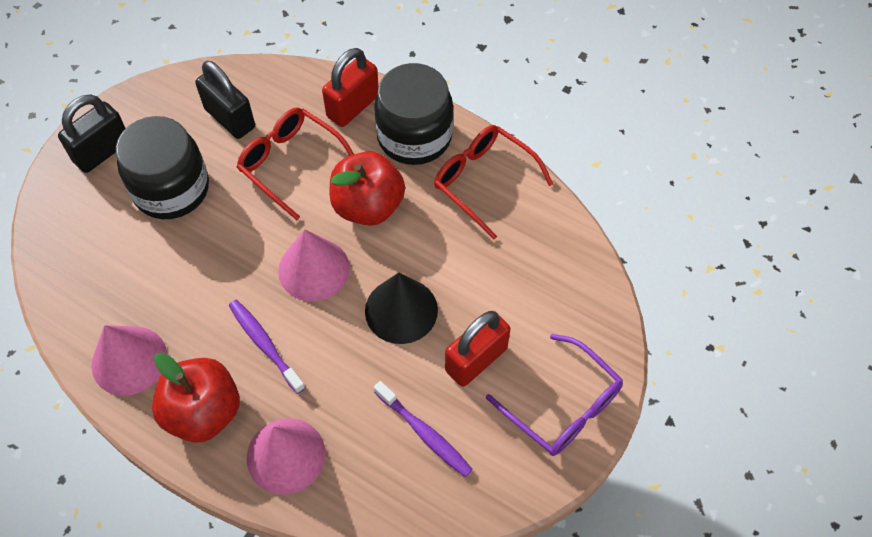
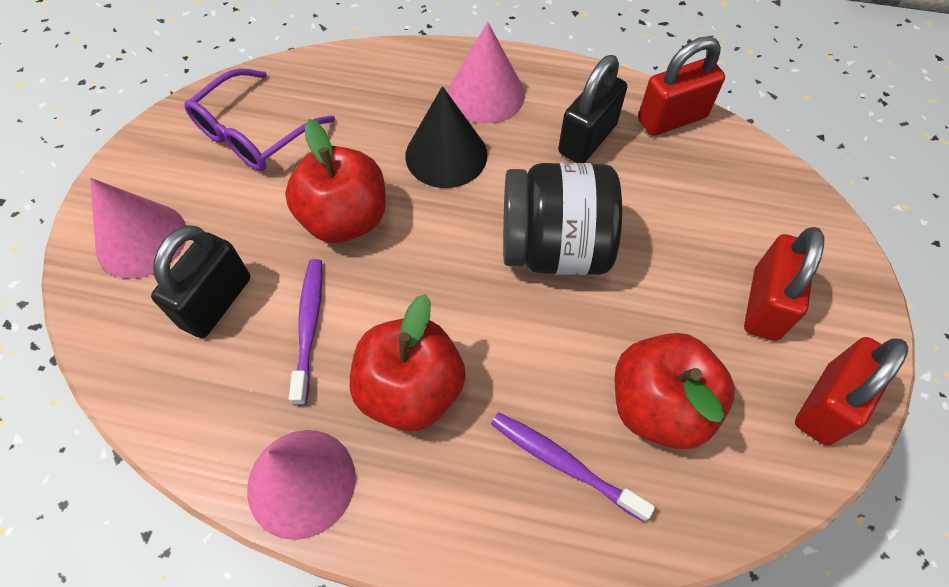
black jar: 2 -> 1
red apple: 2 -> 3
red glasses: 2 -> 0
red padlock: 2 -> 3

